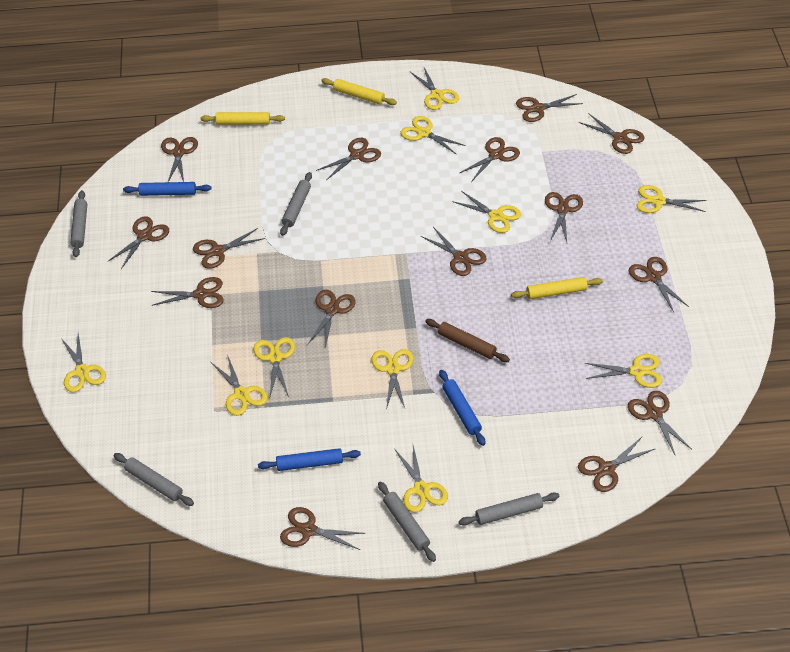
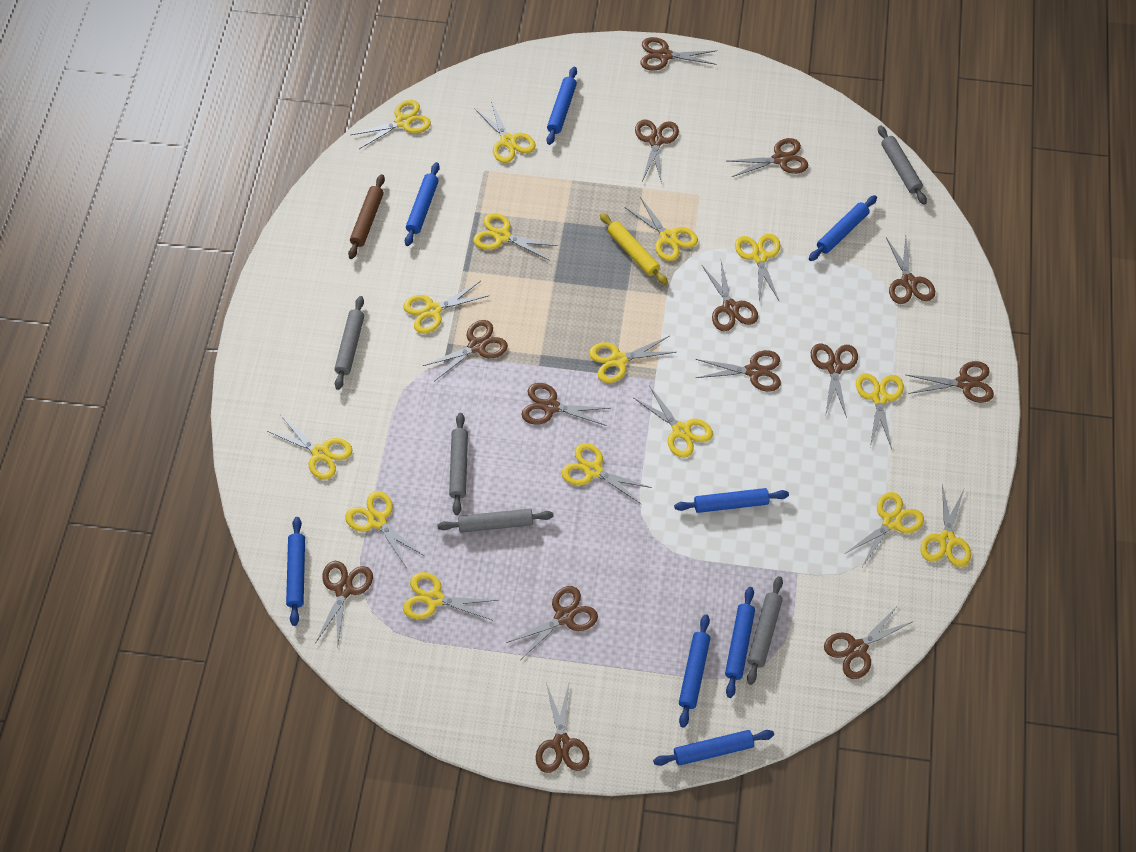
blue rolling pin: 3 -> 8
brown scissors: 15 -> 14
yellow rolling pin: 3 -> 1
yellow scissors: 10 -> 15

